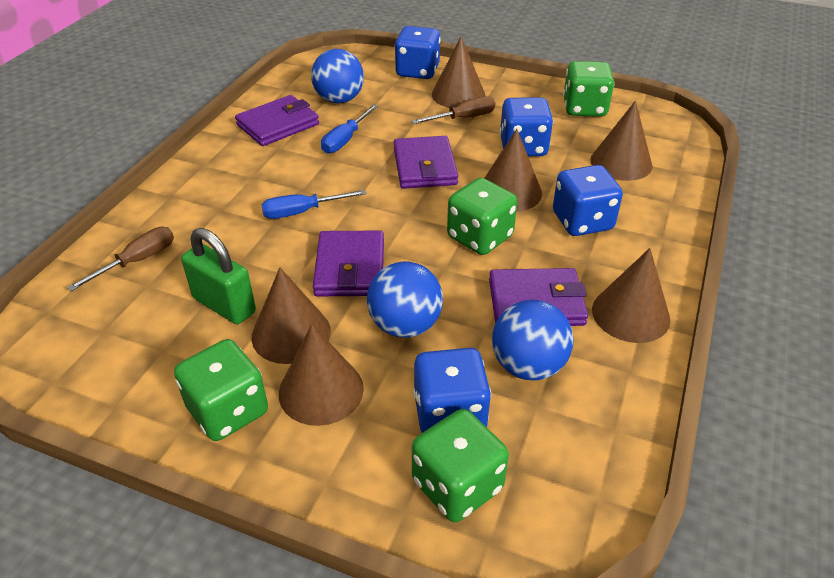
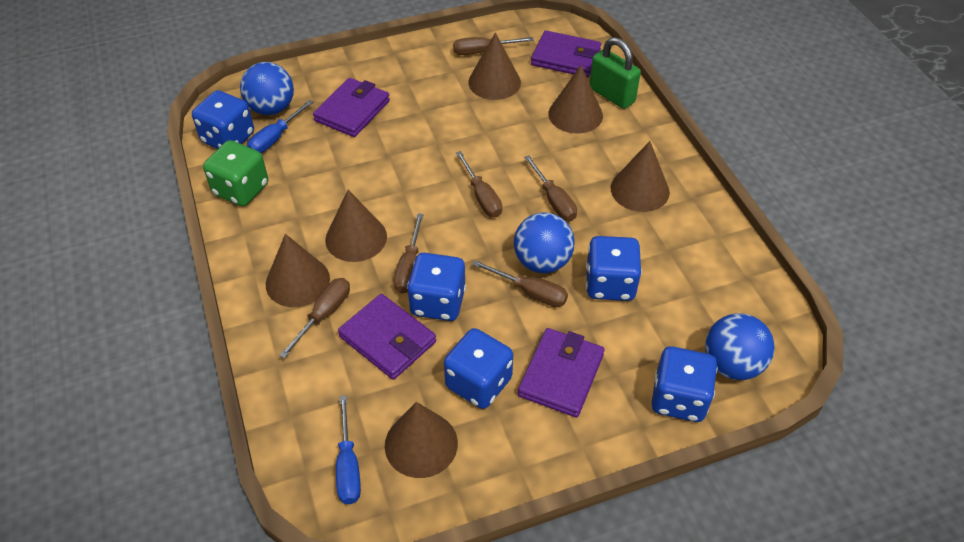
blue dice: 4 -> 5
brown screwdriver: 2 -> 6
green dice: 4 -> 1

